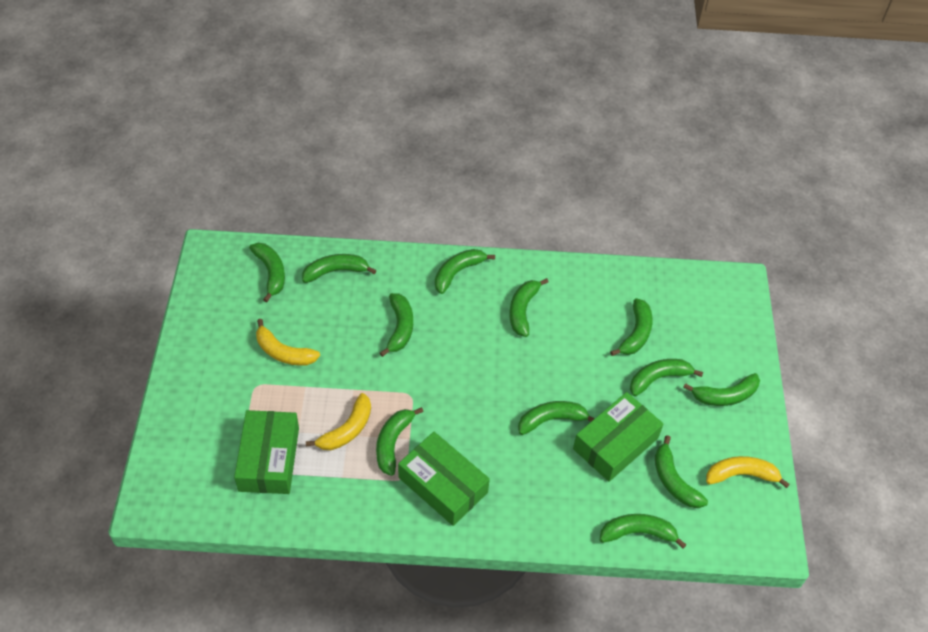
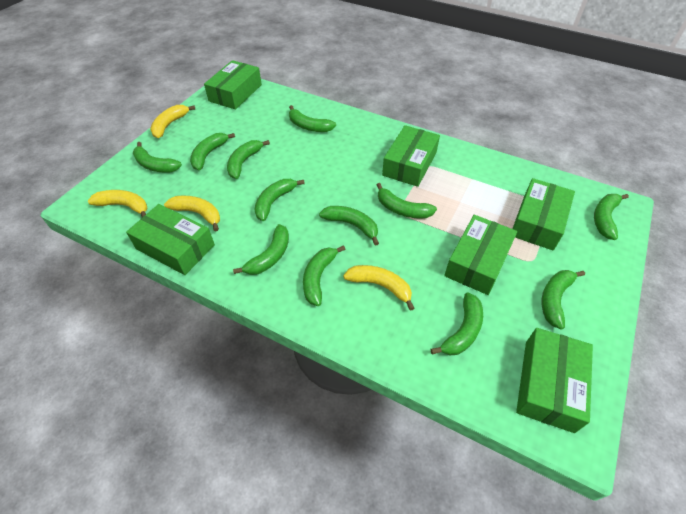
green box: 3 -> 6
yellow banana: 3 -> 4

